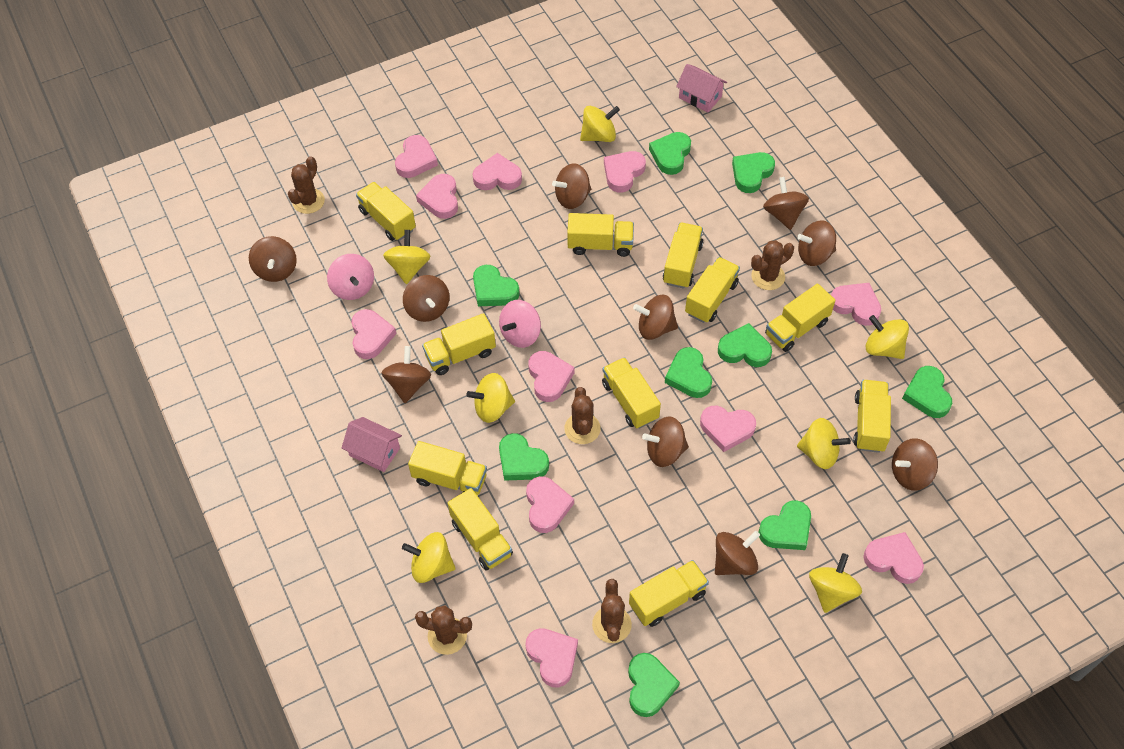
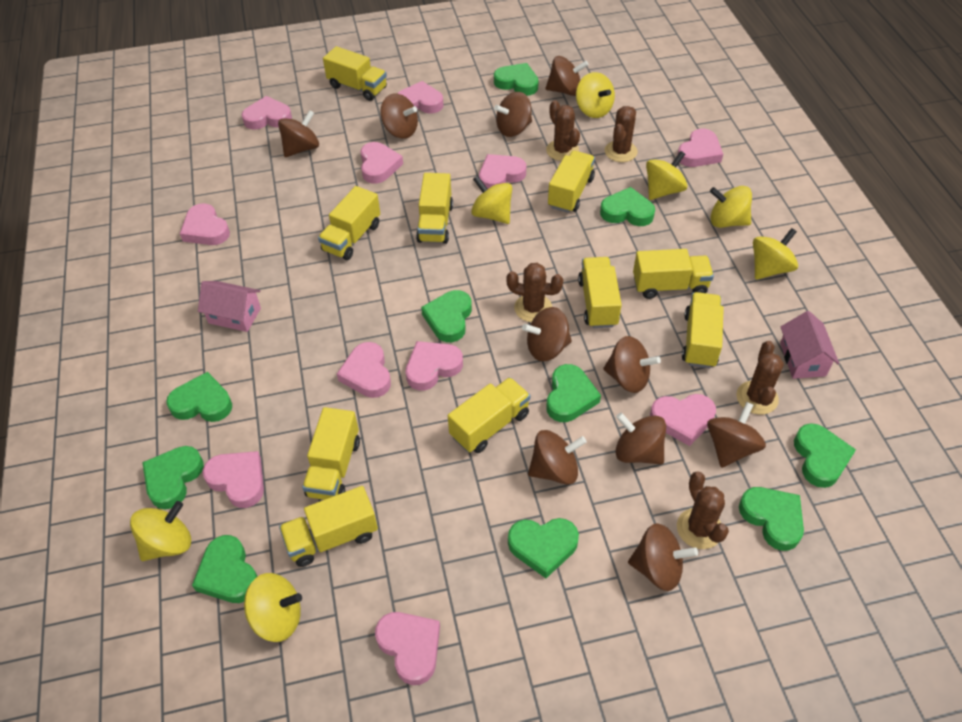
green heart: 9 -> 10
pink spinning top: 2 -> 0
yellow truck: 11 -> 10

